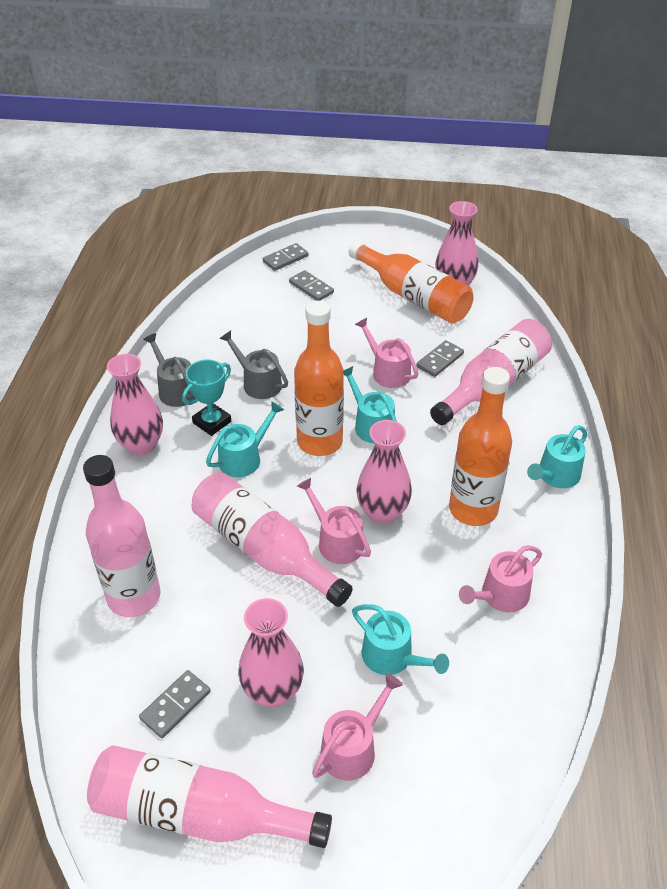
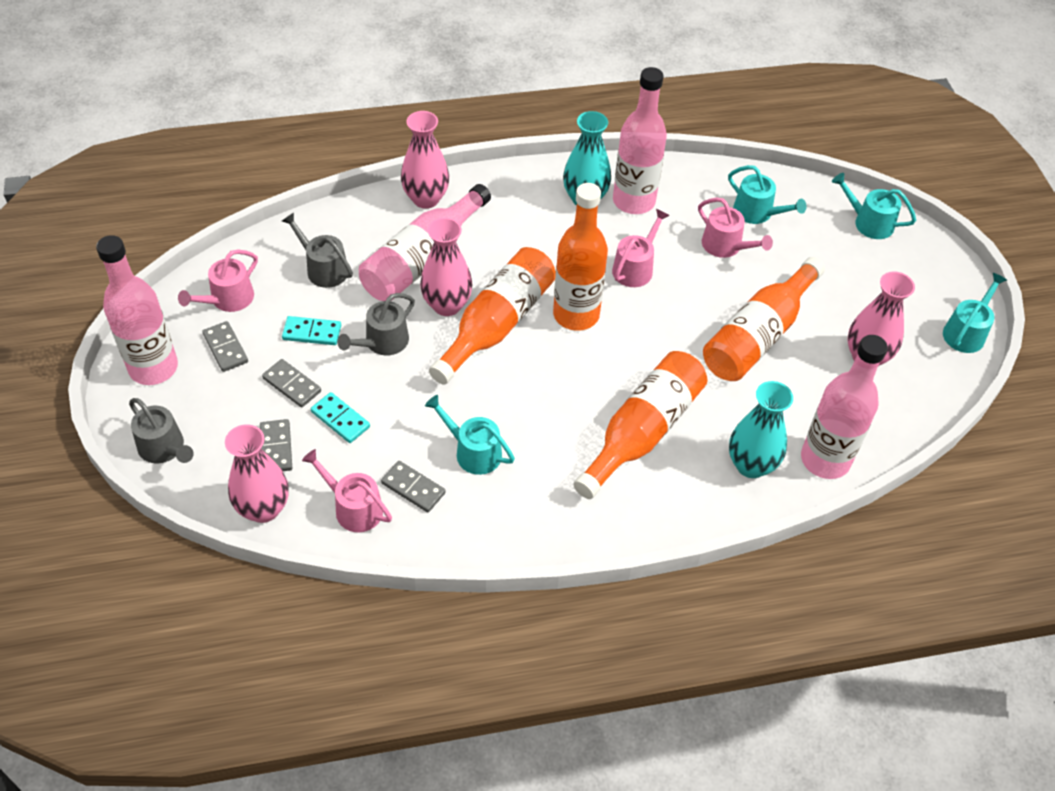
grey watering can: 2 -> 3
orange bottle: 3 -> 4
turquoise domino: 0 -> 2
turquoise trophy: 1 -> 0
turquoise vase: 0 -> 2

